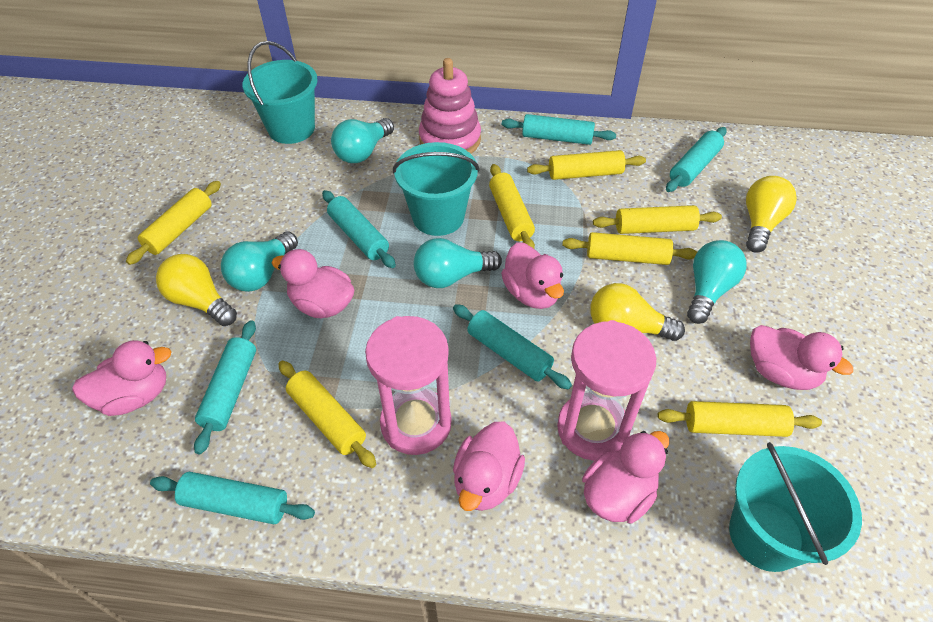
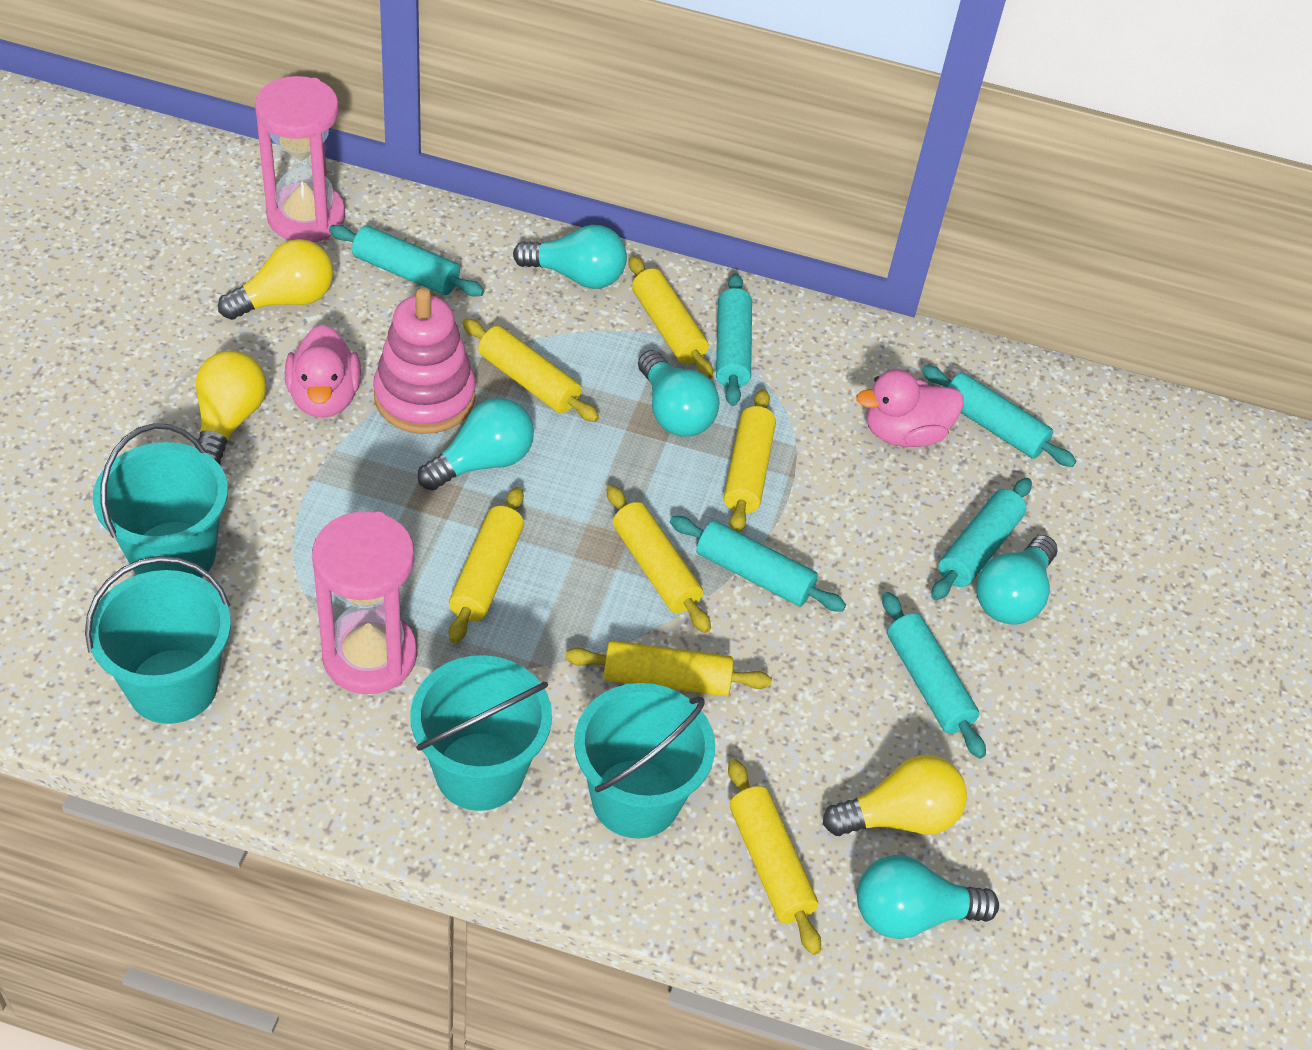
pink duck: 6 -> 2
turquoise bucket: 3 -> 4
turquoise light bulb: 4 -> 5

